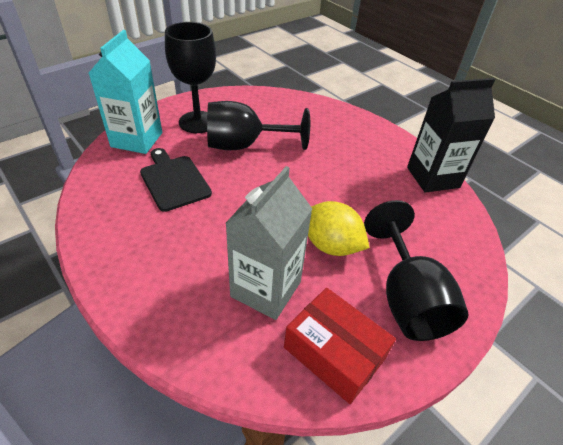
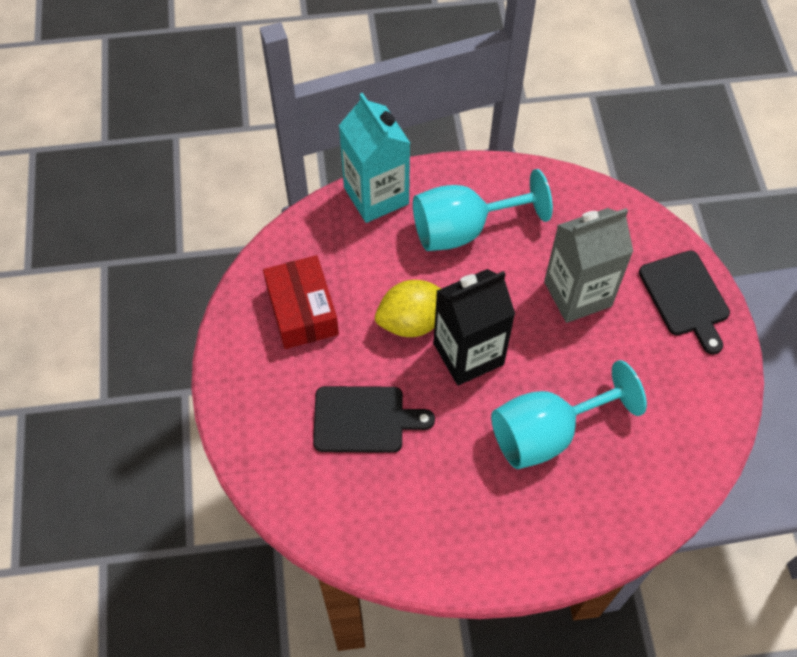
black cutting board: 1 -> 2
black goblet: 3 -> 0
turquoise goblet: 0 -> 2

